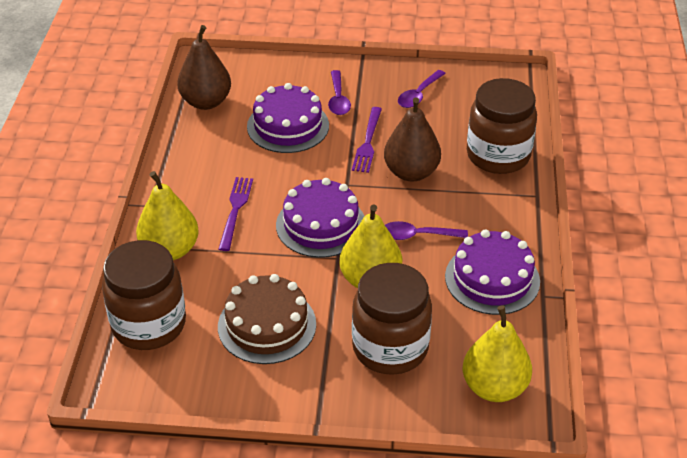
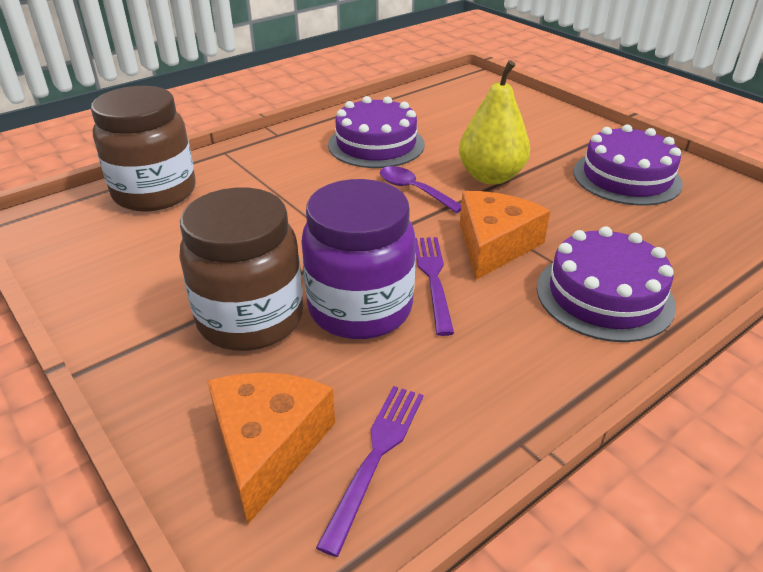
brown cake: 1 -> 0
brown jar: 3 -> 2
brown pear: 2 -> 0
orange cheese: 0 -> 2
purple jar: 0 -> 1
purple spoon: 3 -> 1
yellow pear: 3 -> 1

